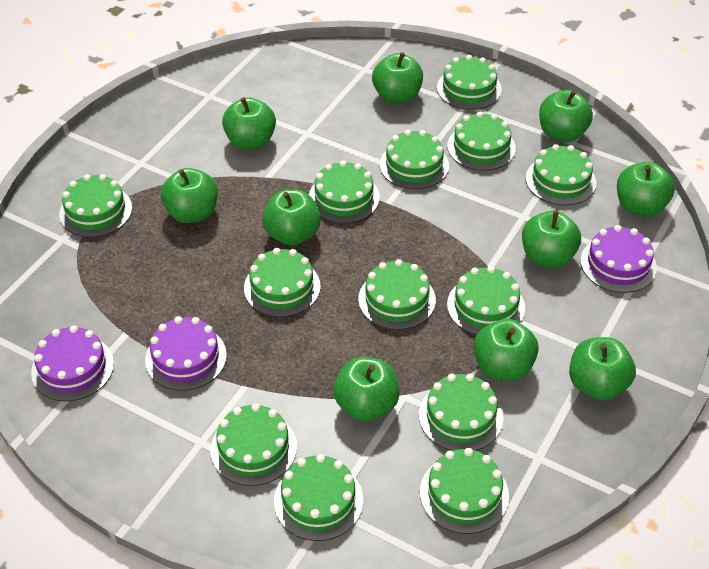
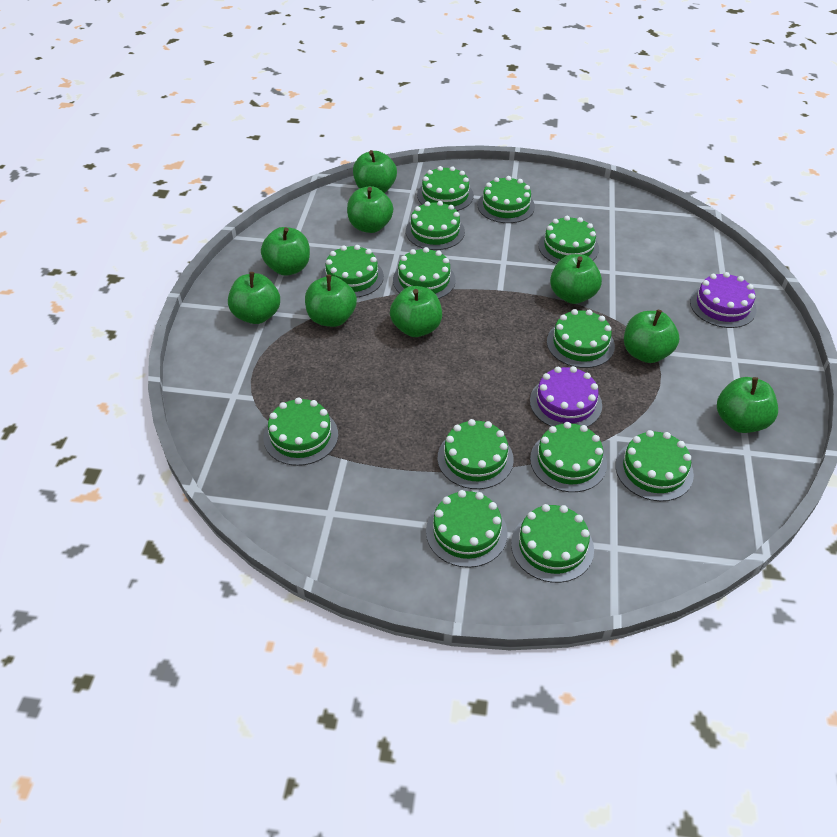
green apple: 10 -> 9
purple cake: 3 -> 2

